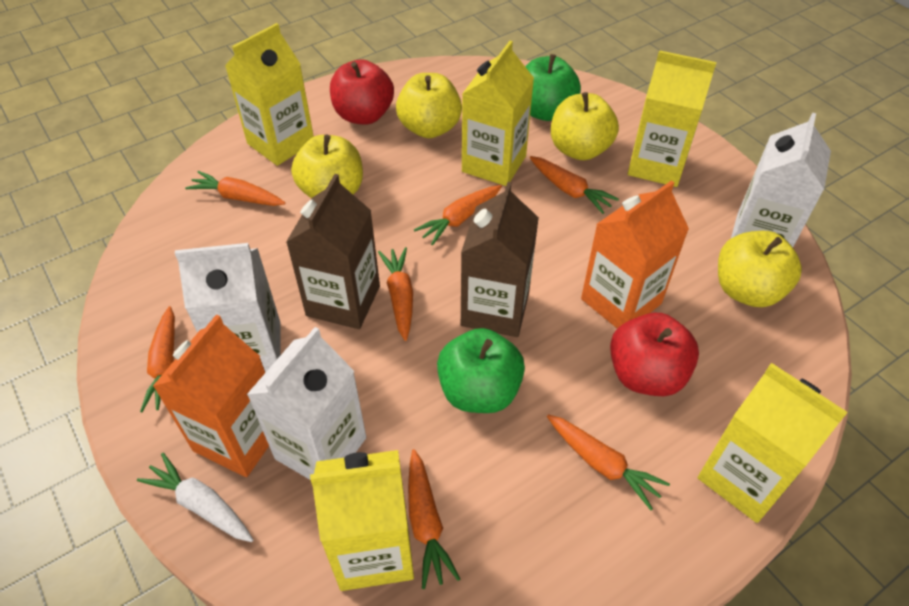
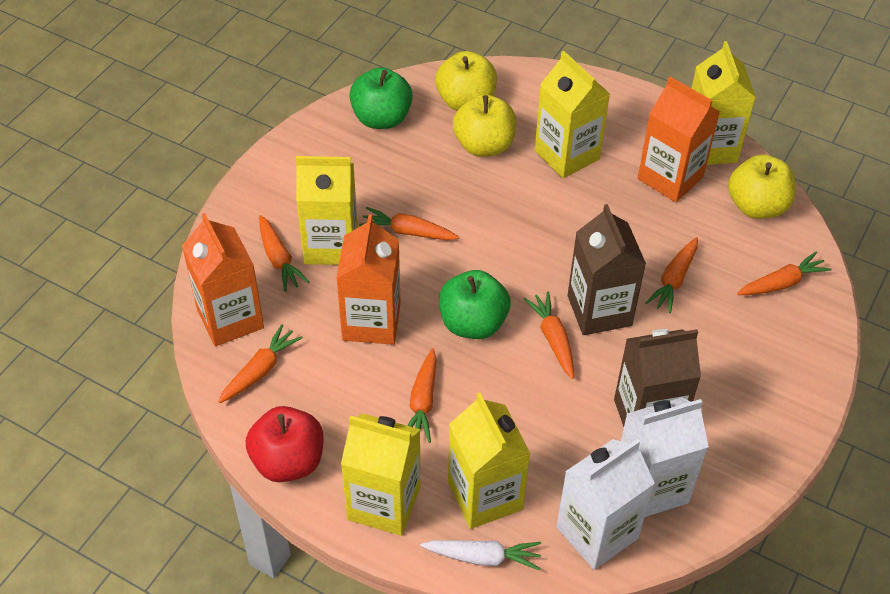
orange carton: 2 -> 3
red apple: 2 -> 1
white carton: 3 -> 2
yellow apple: 4 -> 3

